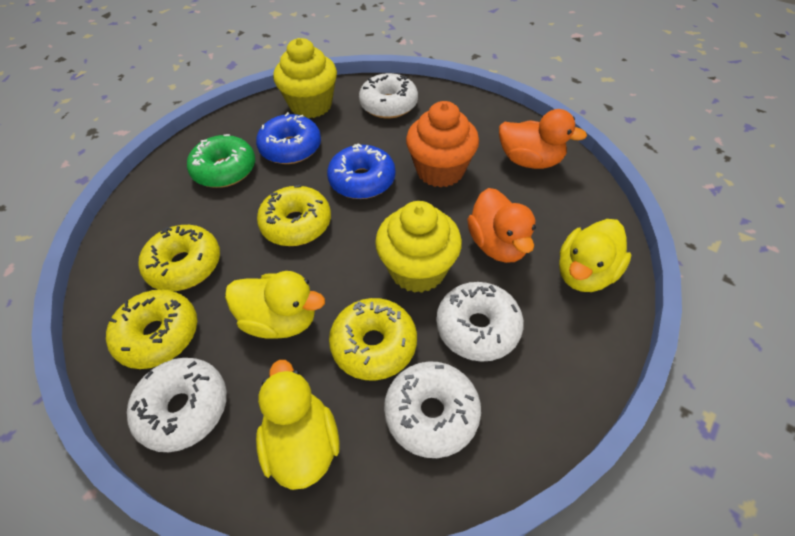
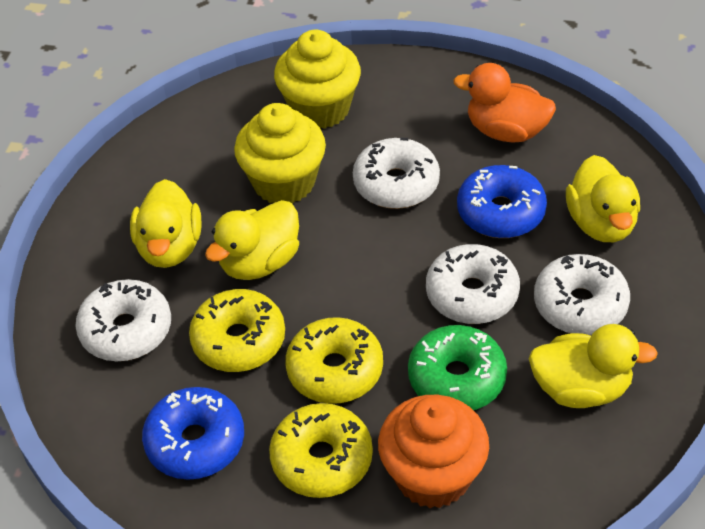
orange duck: 2 -> 1
yellow donut: 4 -> 3
yellow duck: 3 -> 4

